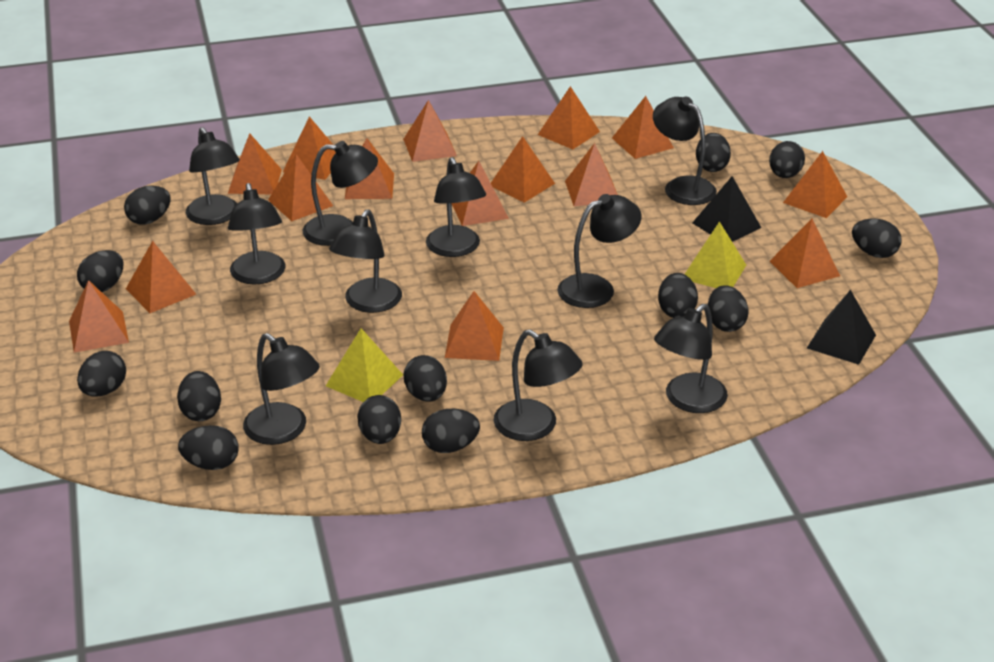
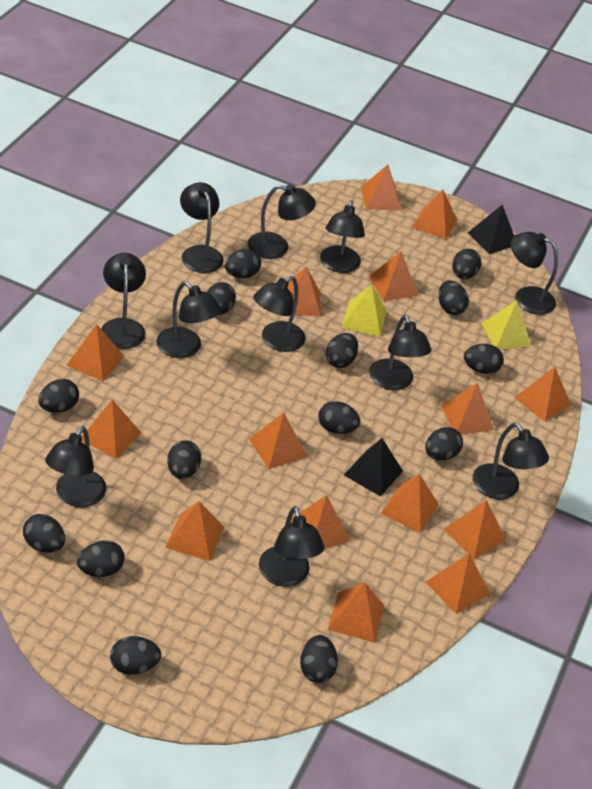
black egg: 13 -> 14
black lamp: 10 -> 11

